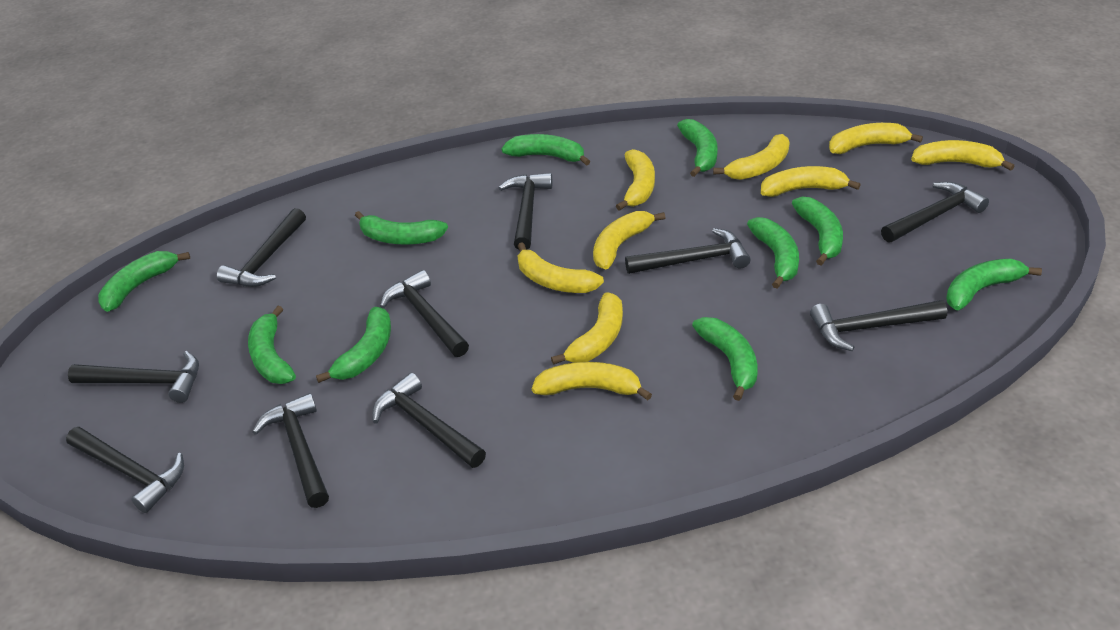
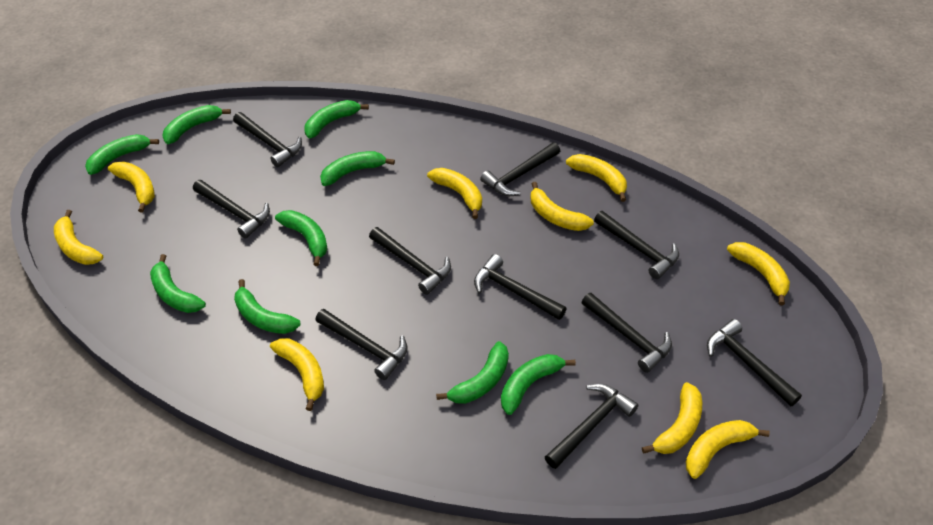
green banana: 10 -> 9

